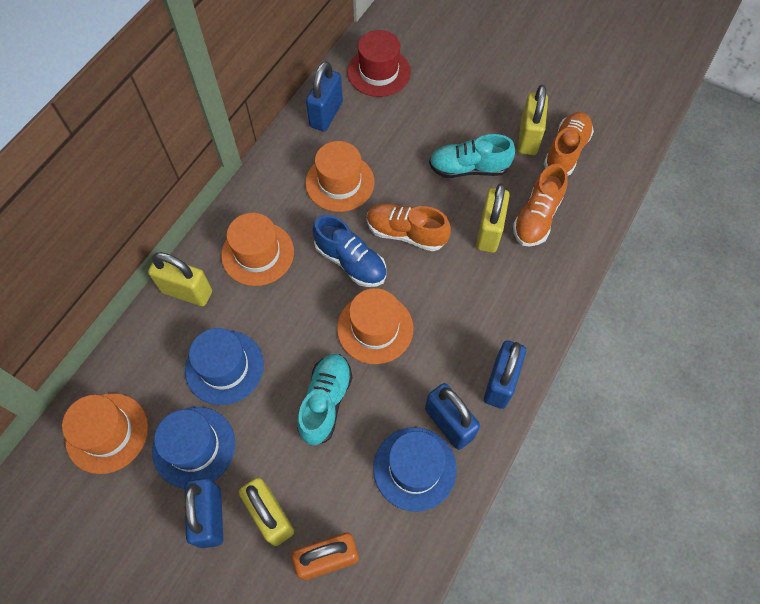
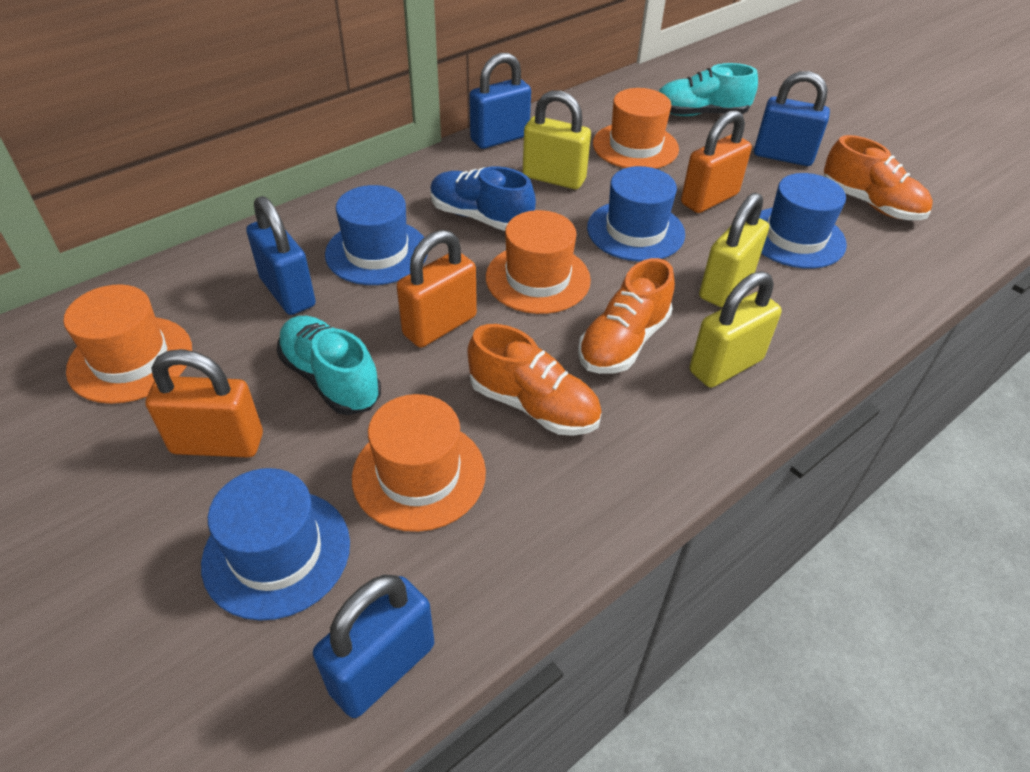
blue hat: 3 -> 4
orange padlock: 1 -> 3
red hat: 1 -> 0
yellow padlock: 4 -> 3

